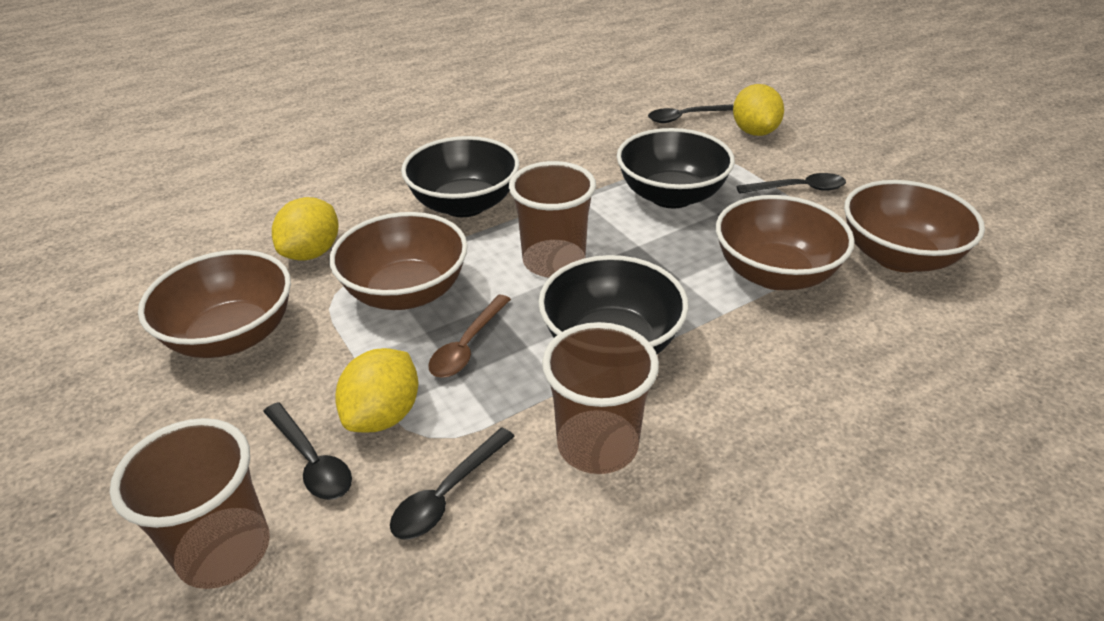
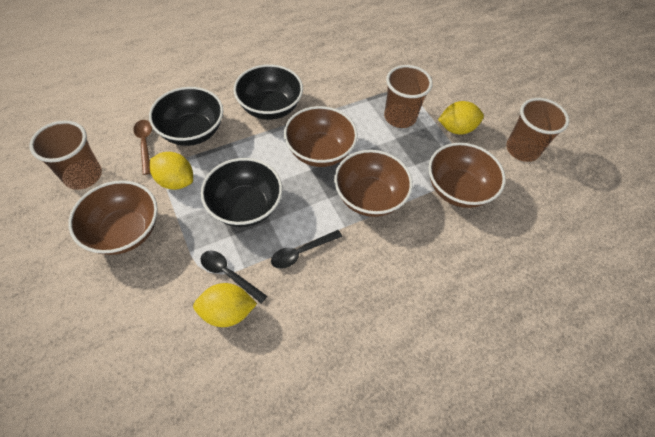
black spoon: 4 -> 2

